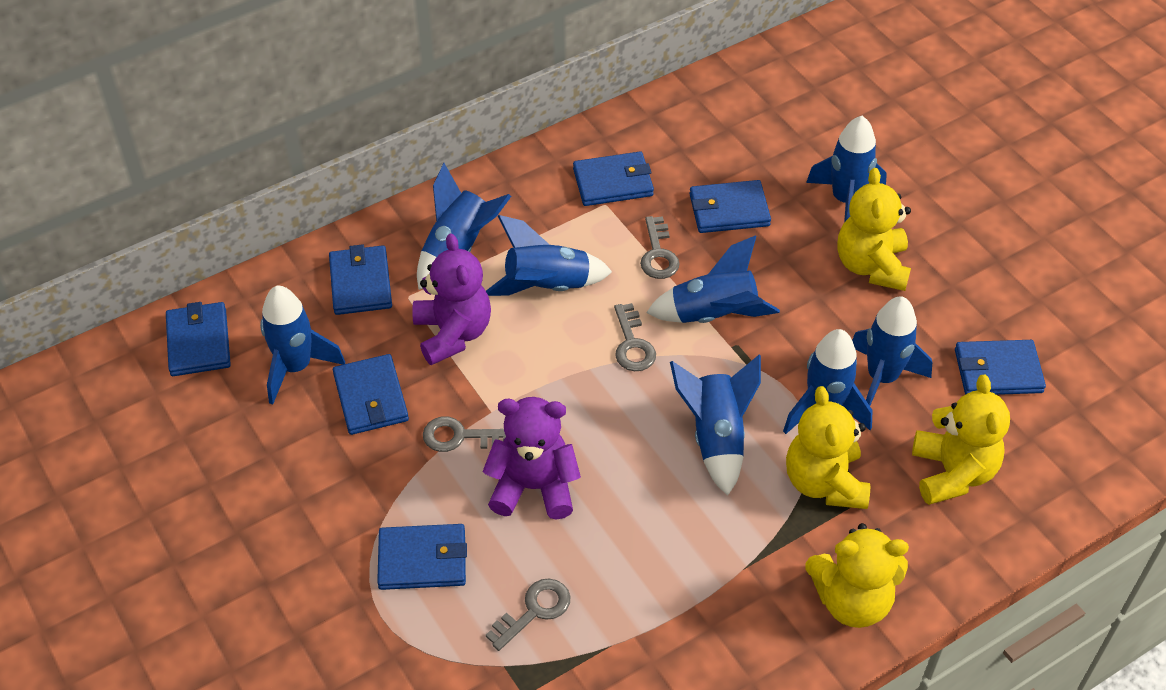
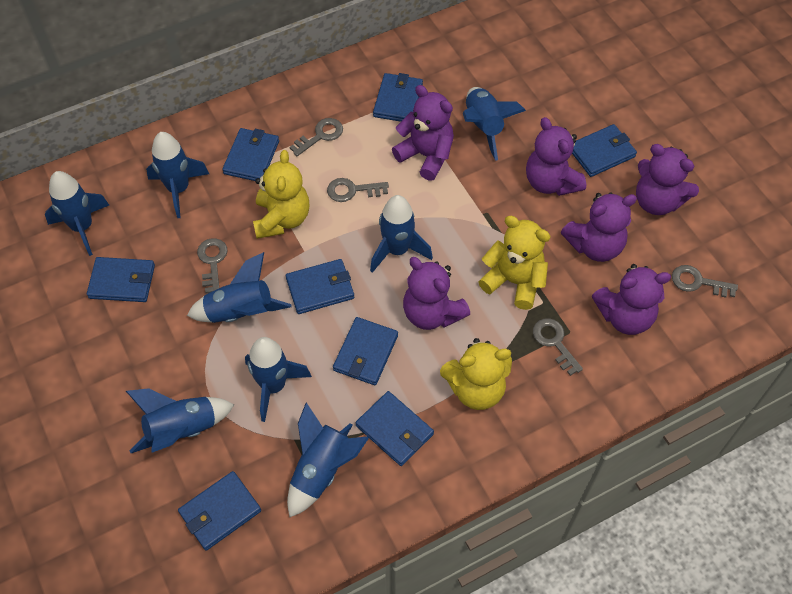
blue wallet: 7 -> 8
grey key: 4 -> 5
purple teddy bear: 2 -> 6
yellow teddy bear: 4 -> 3

